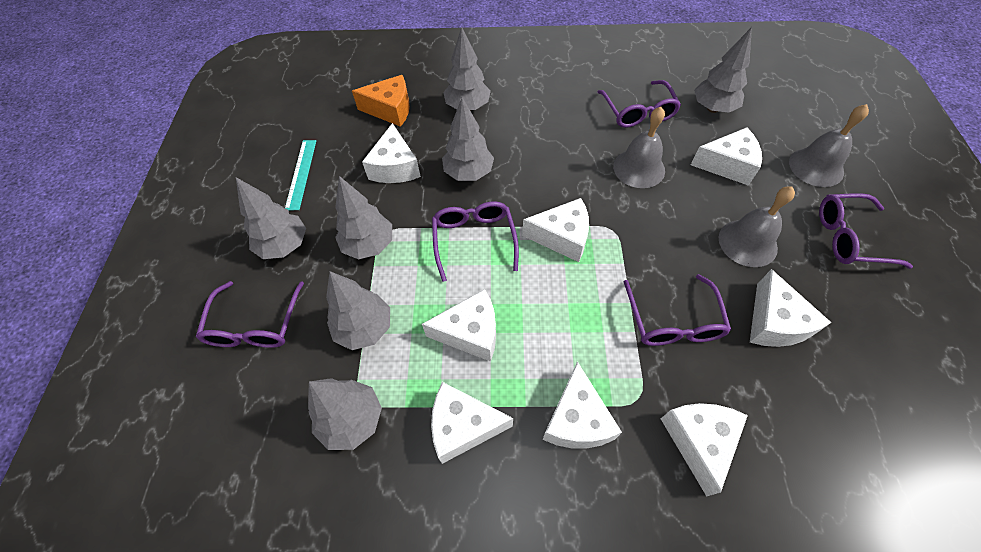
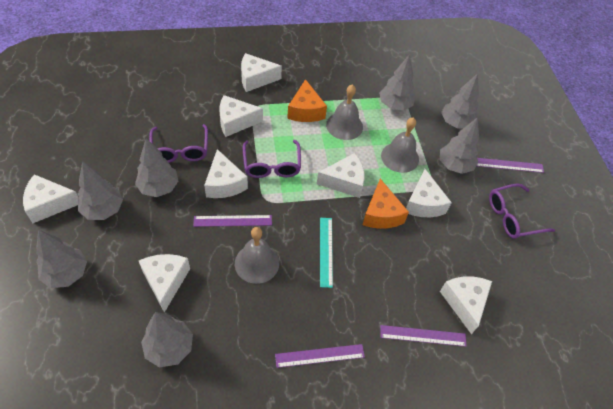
orange cheese: 1 -> 2
purple glasses: 5 -> 3
purple ruler: 0 -> 4

